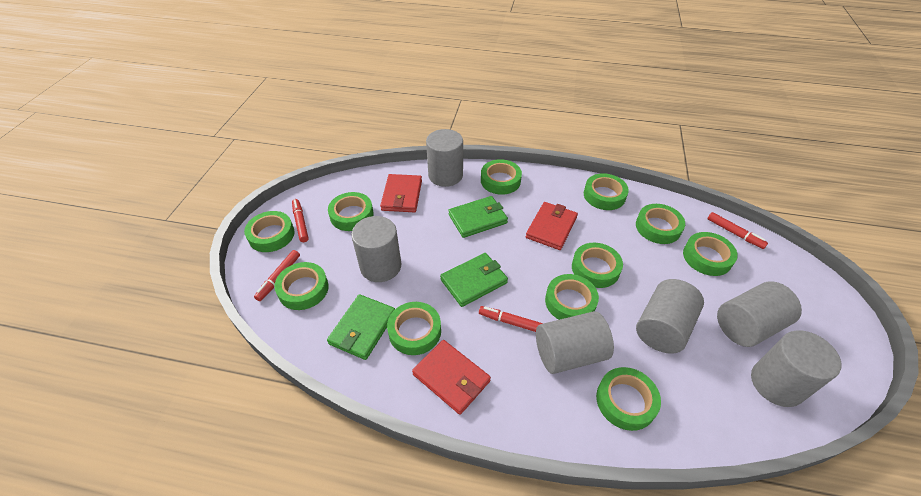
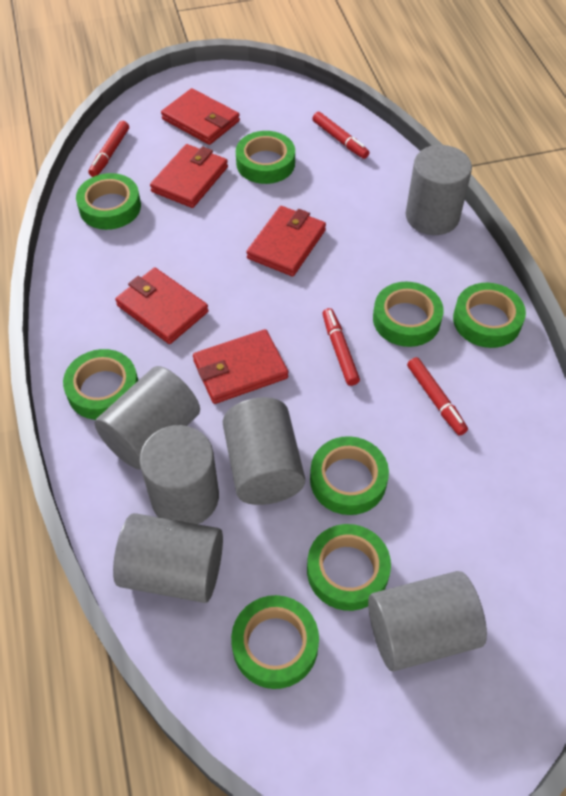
green tape: 11 -> 8
green wallet: 3 -> 0
red wallet: 3 -> 5

